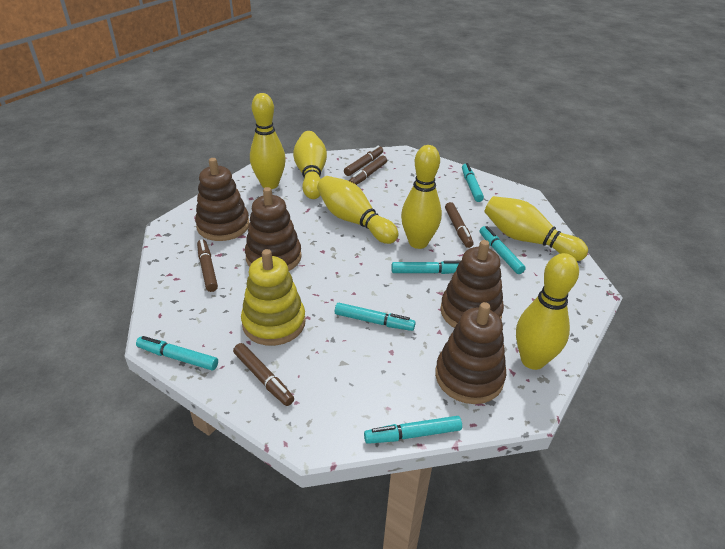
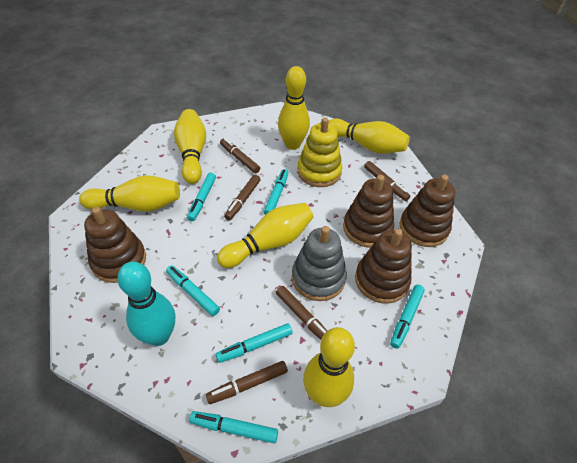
grey stacking toy: 0 -> 1
turquoise bowling pin: 0 -> 1

